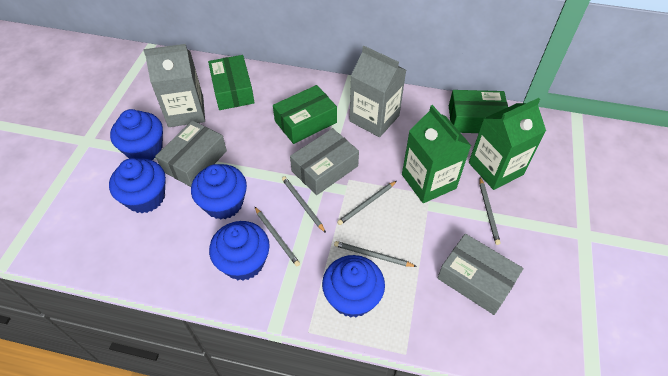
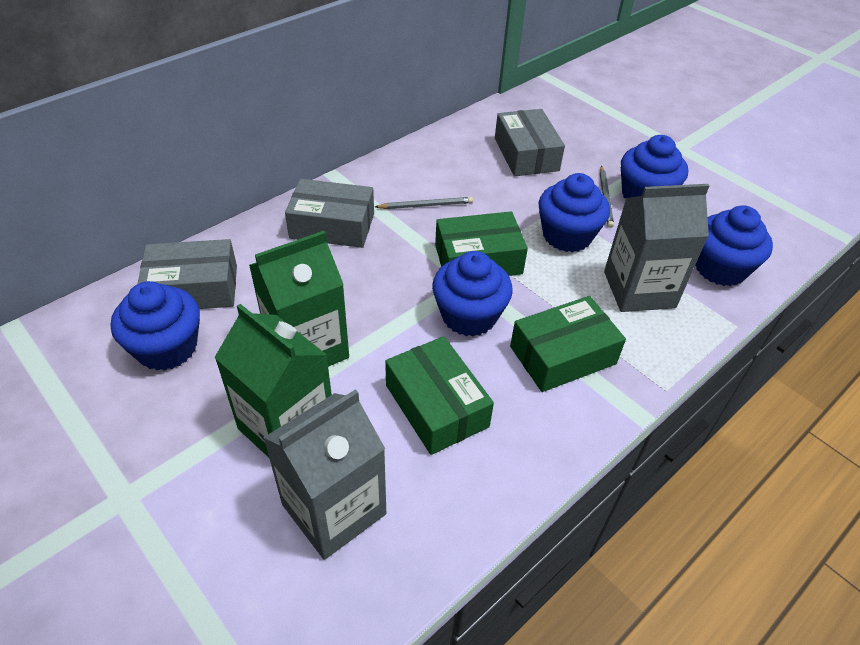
grey pencil: 5 -> 2

